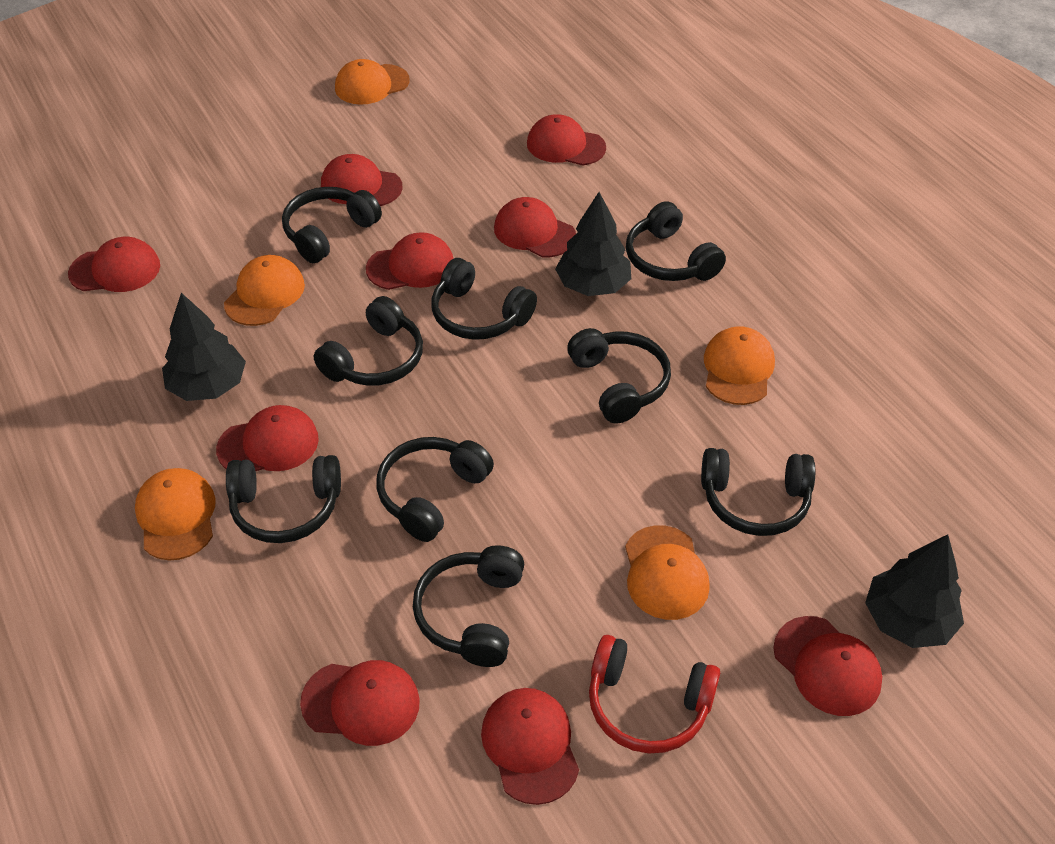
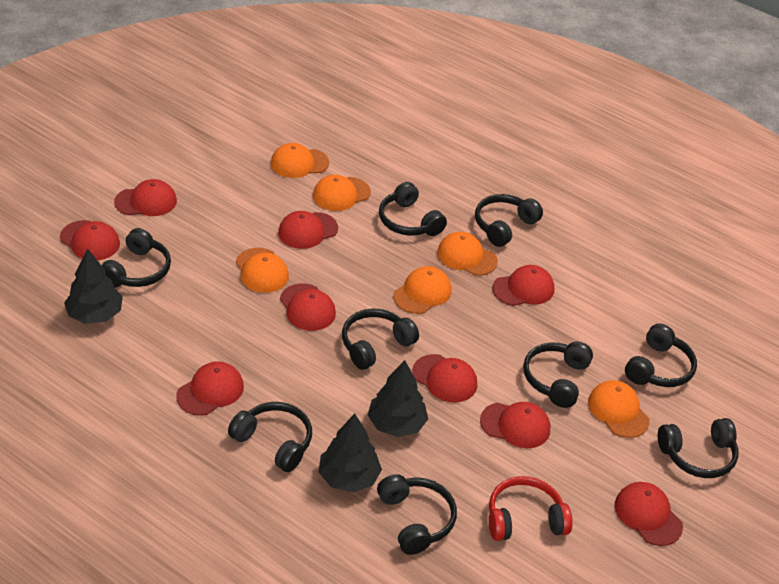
orange cap: 5 -> 6

